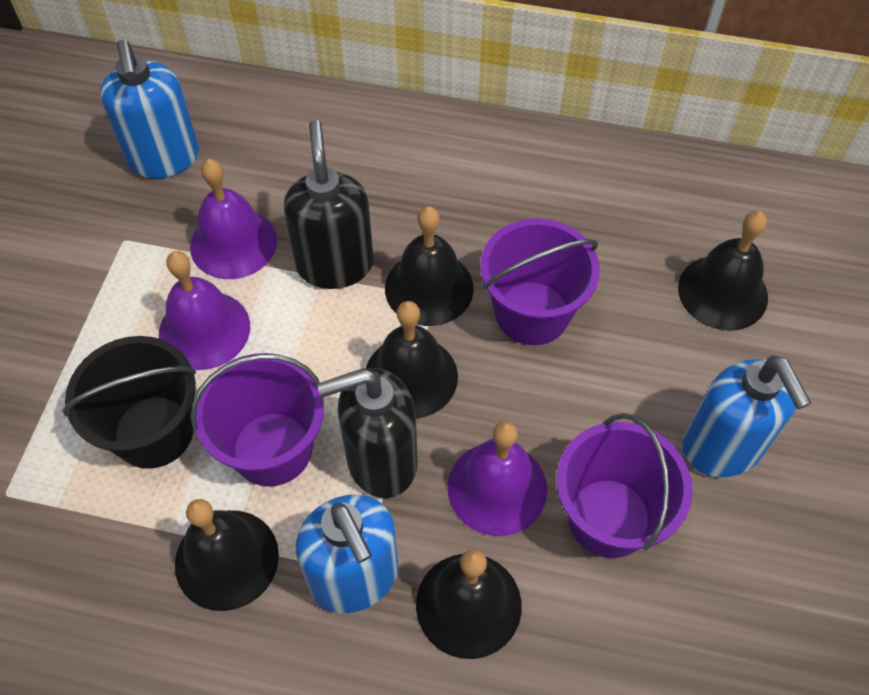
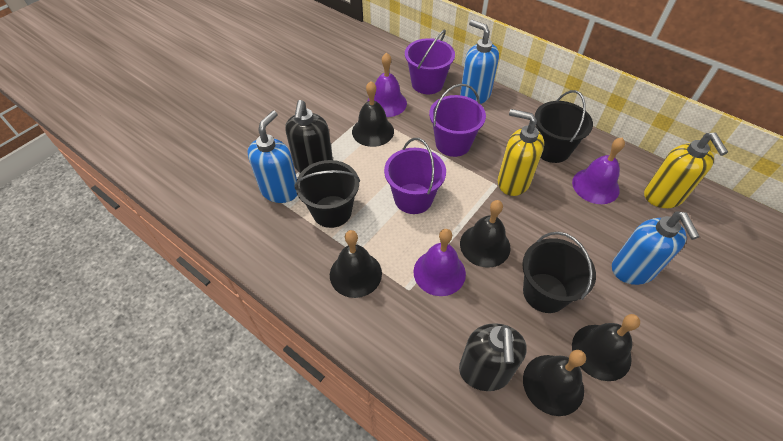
black bucket: 1 -> 3
yellow soap dispenser: 0 -> 2

